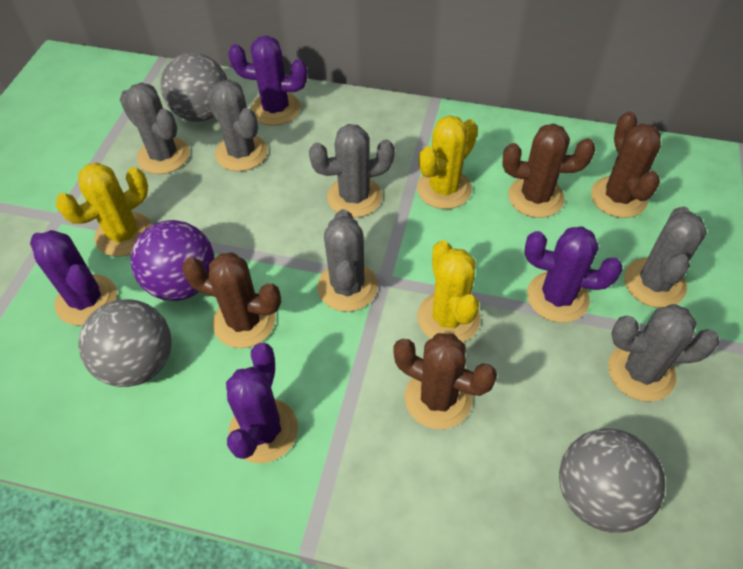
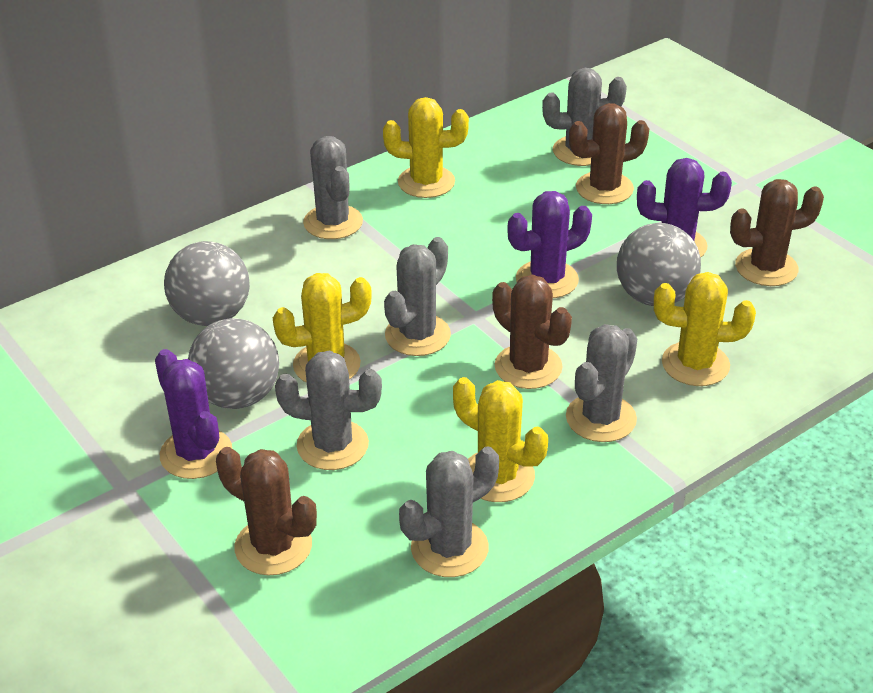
purple ball: 1 -> 0
purple cactus: 4 -> 3
yellow cactus: 3 -> 4

